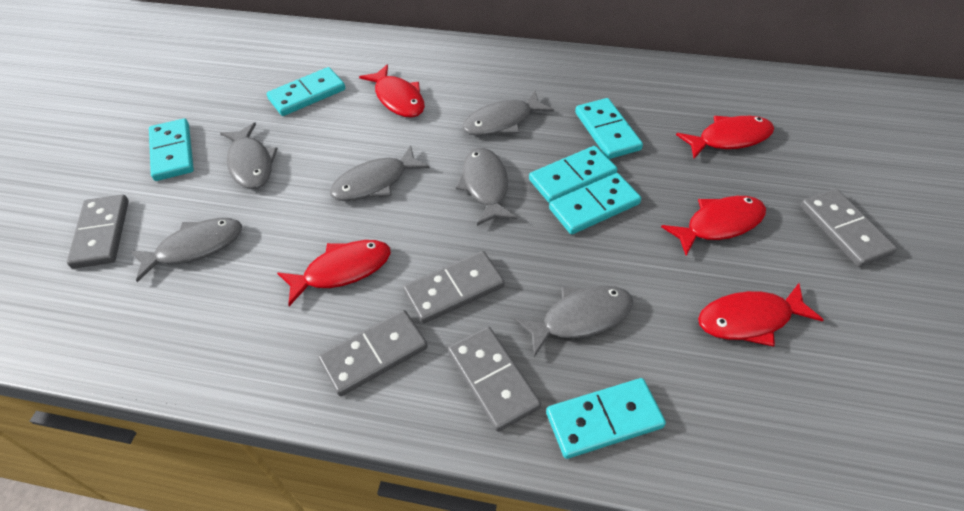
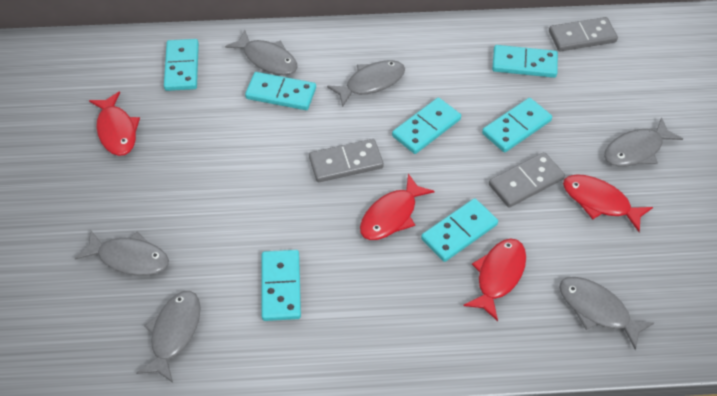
grey domino: 5 -> 3
red fish: 5 -> 4
turquoise domino: 6 -> 7

